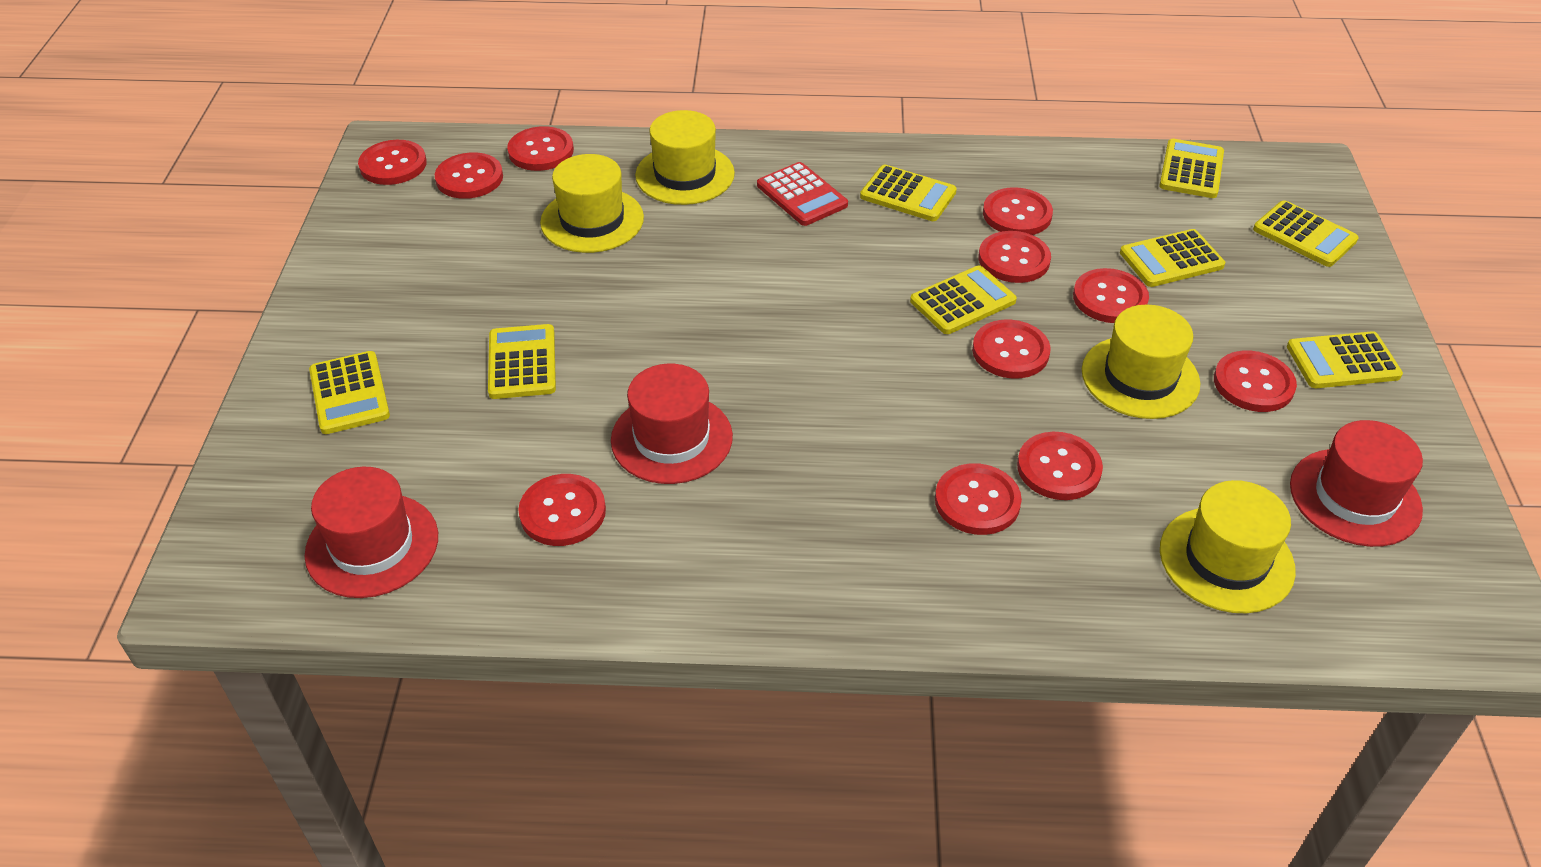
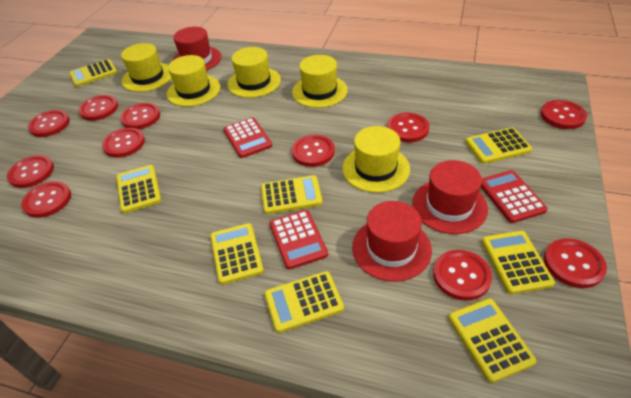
red calculator: 1 -> 3
yellow hat: 4 -> 5

